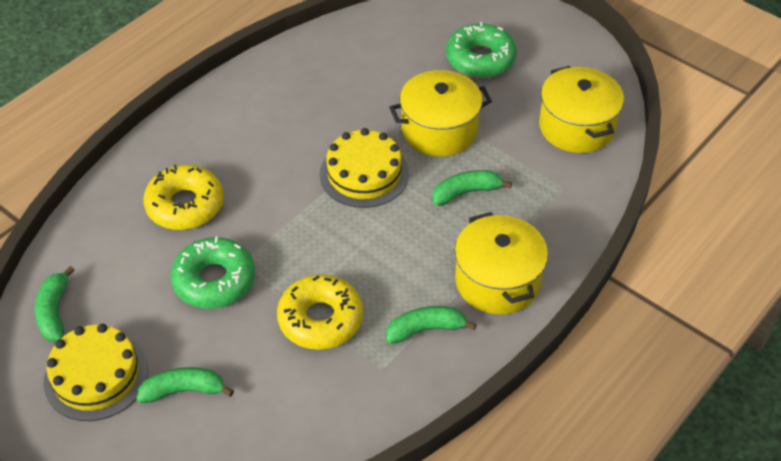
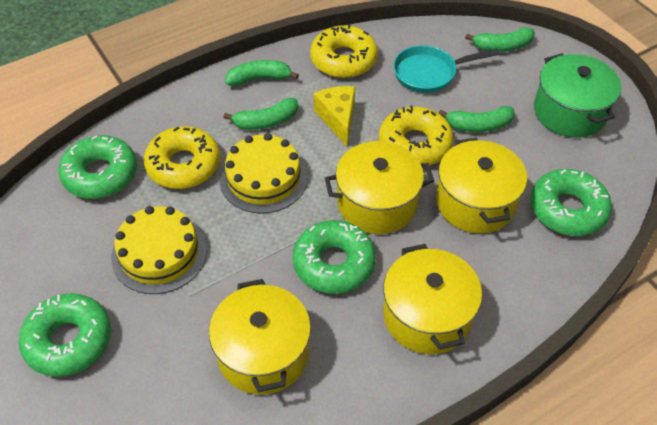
green donut: 2 -> 4
green pot: 0 -> 1
turquoise pan: 0 -> 1
yellow cheese: 0 -> 1
yellow donut: 2 -> 3
yellow pot: 3 -> 4

